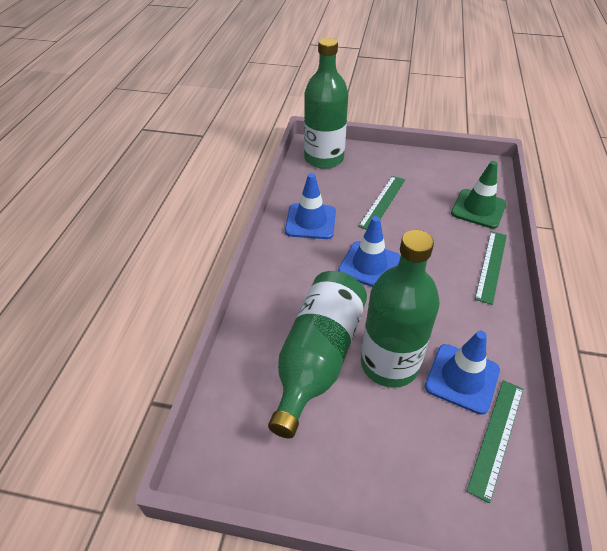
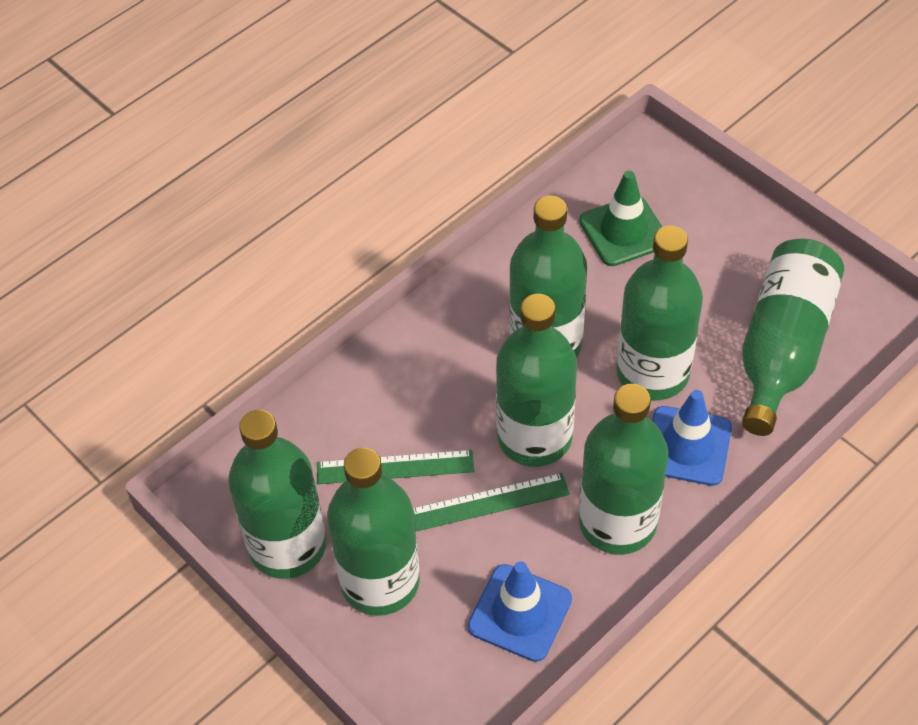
blue traffic cone: 3 -> 2
green bottle: 3 -> 7
green ruler: 3 -> 2

